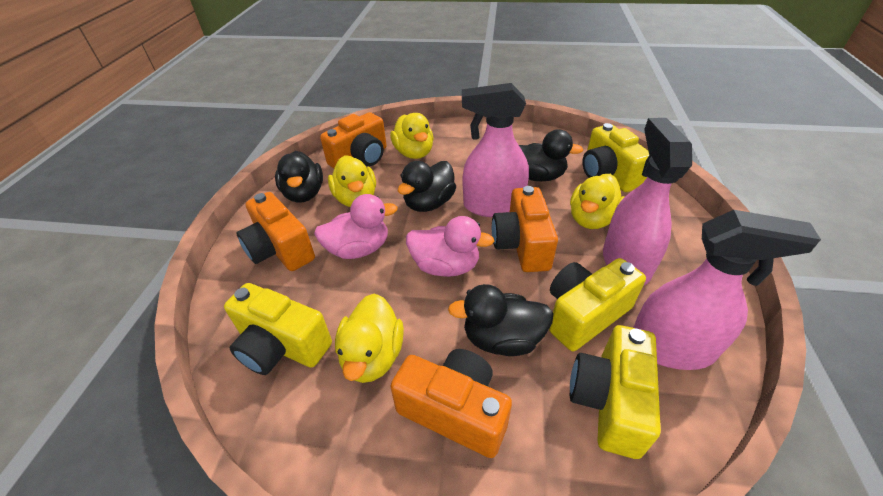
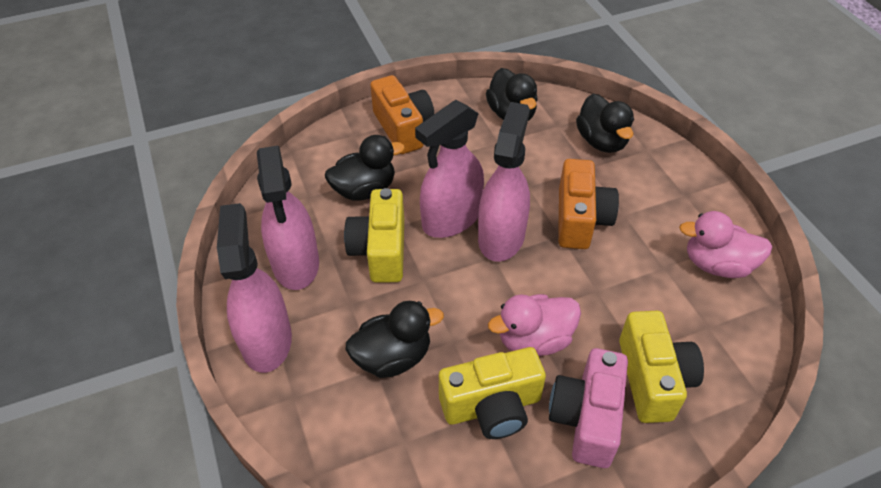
orange camera: 4 -> 2
pink camera: 0 -> 1
pink spray bottle: 3 -> 4
yellow camera: 4 -> 3
yellow duck: 4 -> 0

